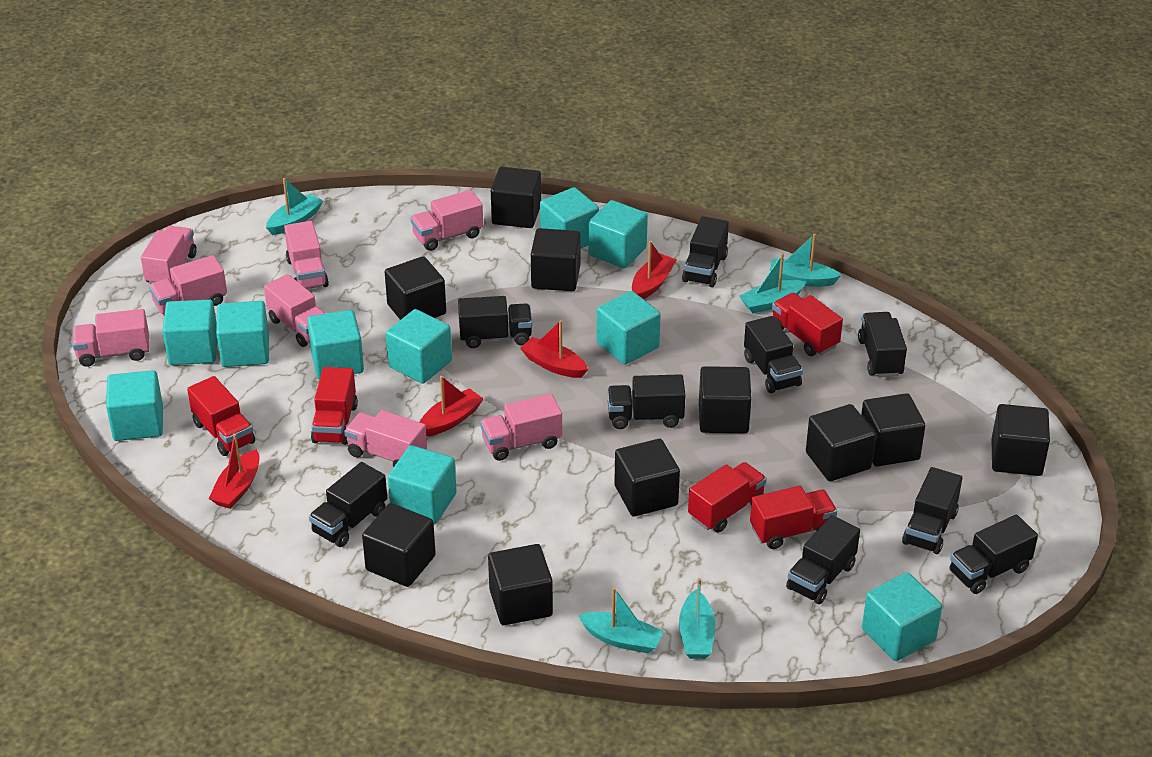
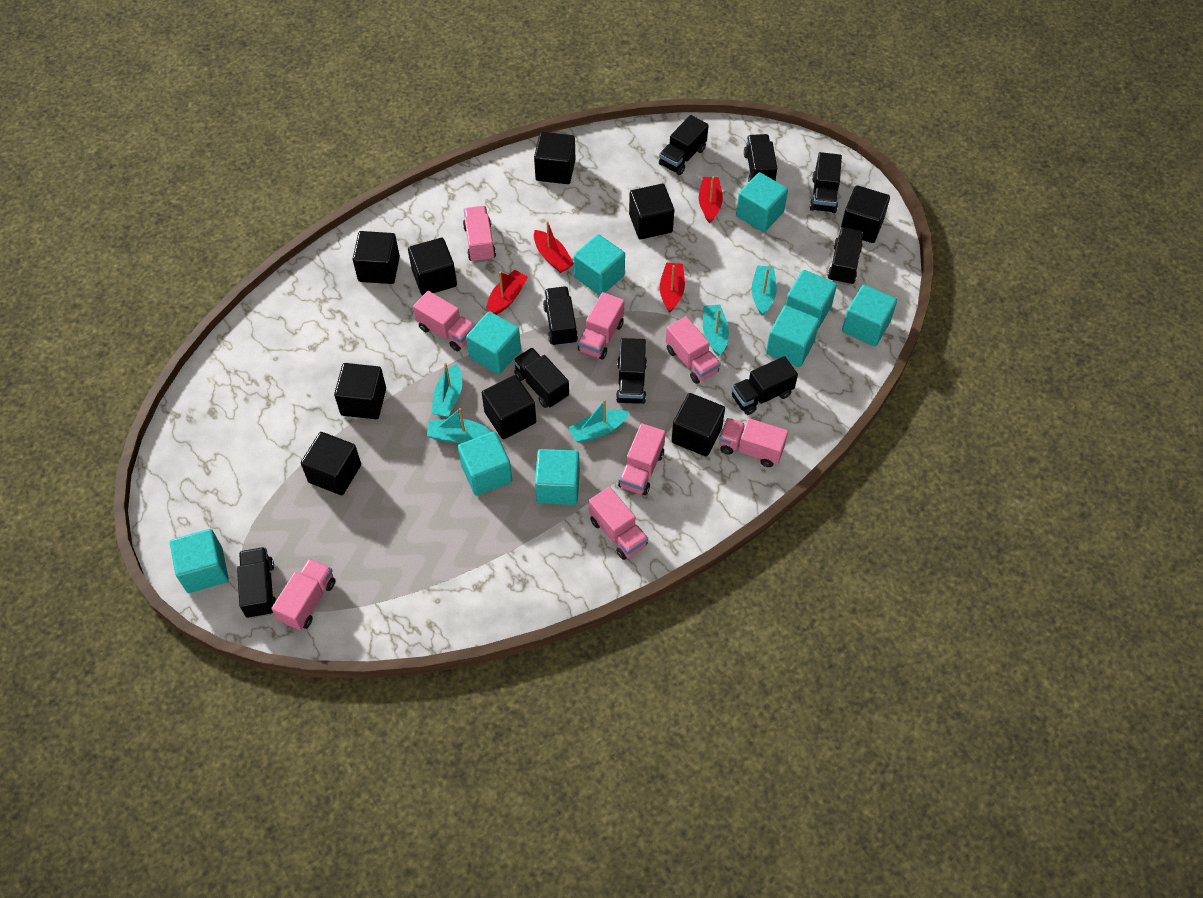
black cube: 10 -> 9
red truck: 5 -> 0
turquoise cube: 10 -> 9

